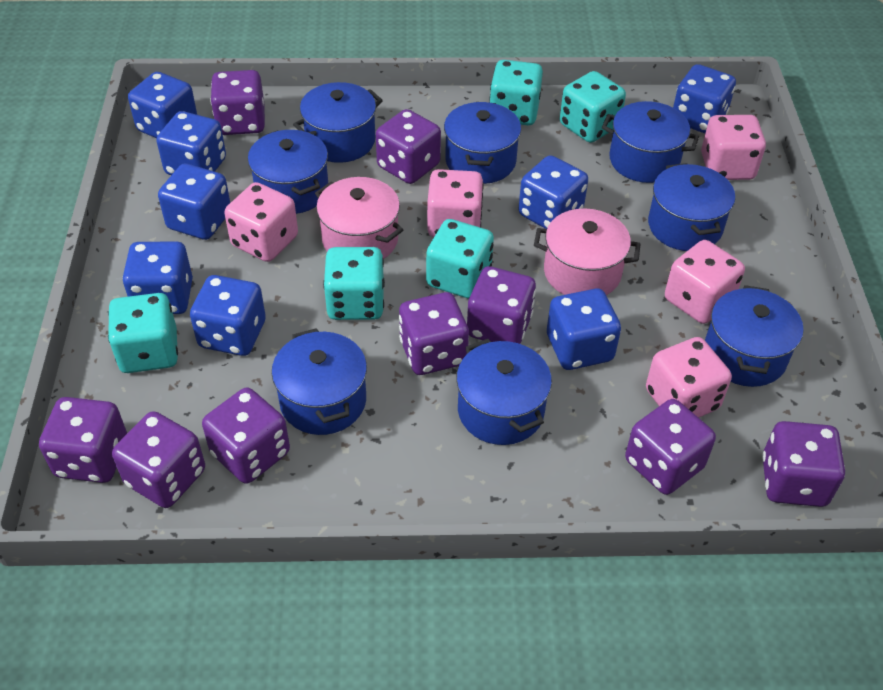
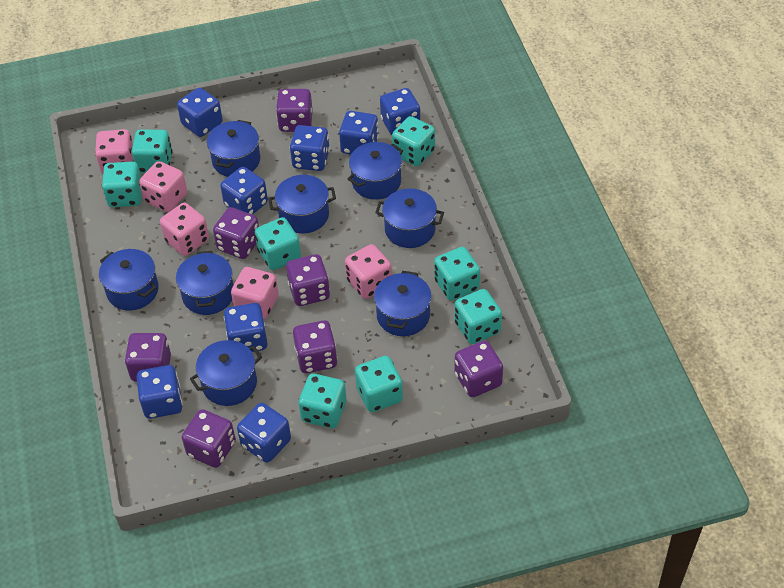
pink pot: 2 -> 0
purple dice: 9 -> 7
turquoise dice: 5 -> 8

